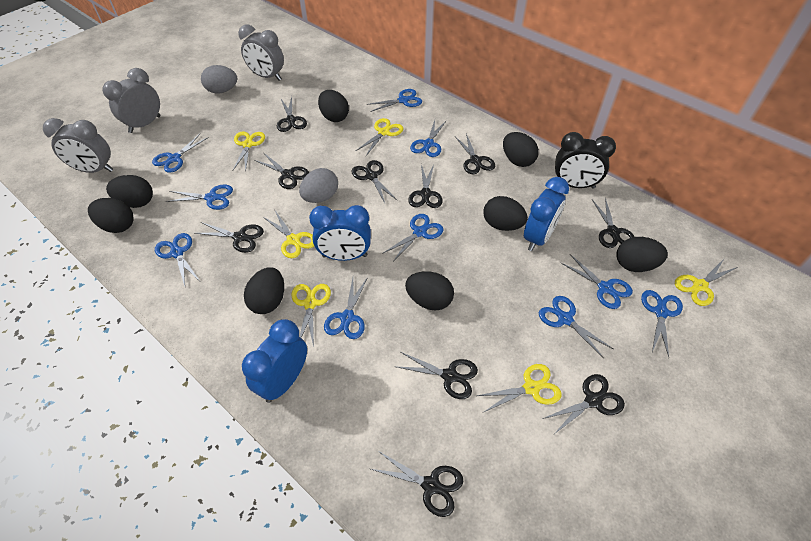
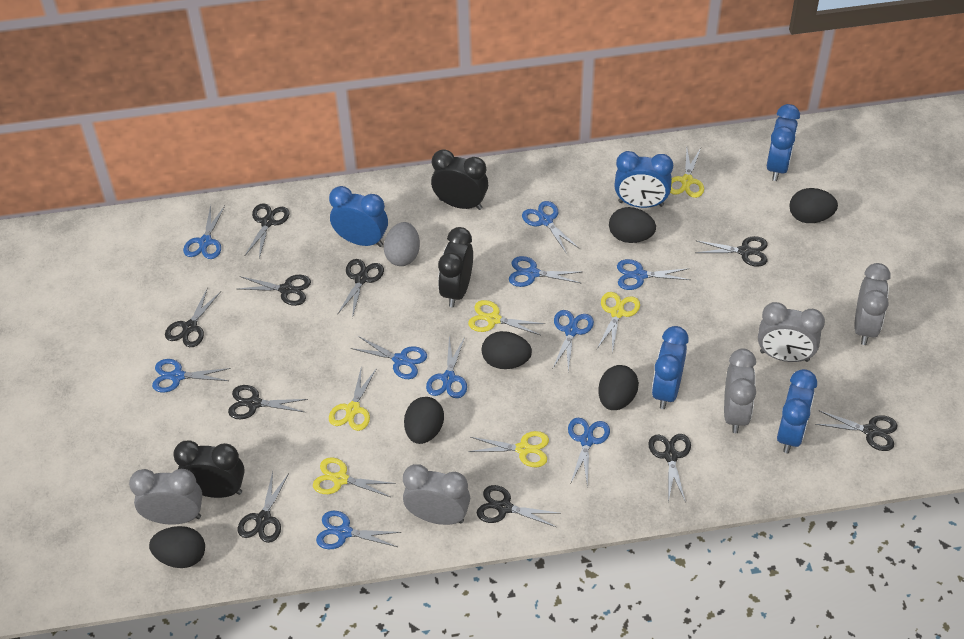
black clock: 1 -> 3
black egg: 8 -> 6
blue clock: 3 -> 5
grey clock: 3 -> 5
grey egg: 2 -> 1

